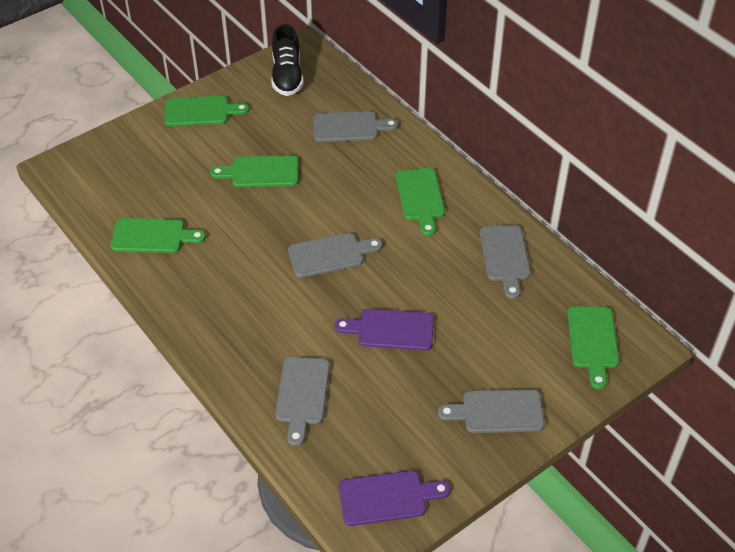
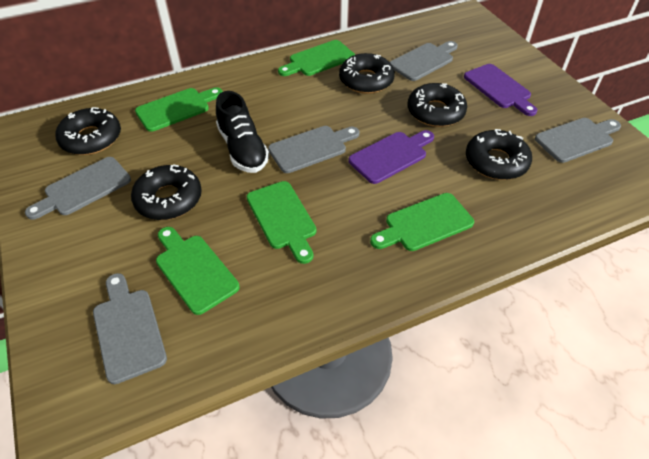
black donut: 0 -> 5

